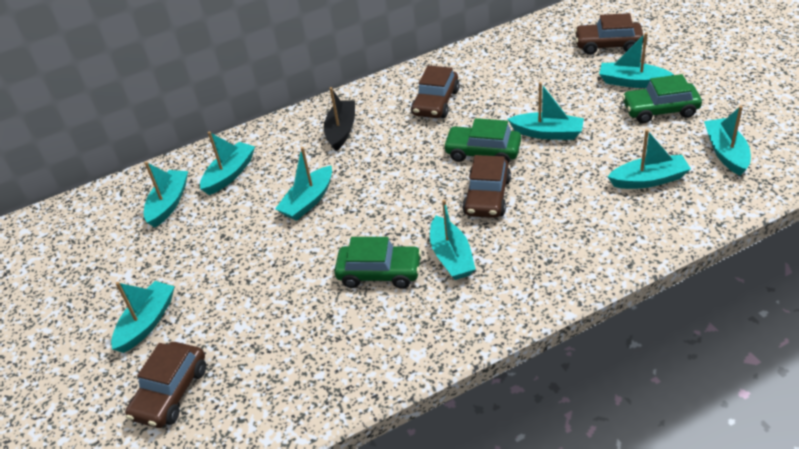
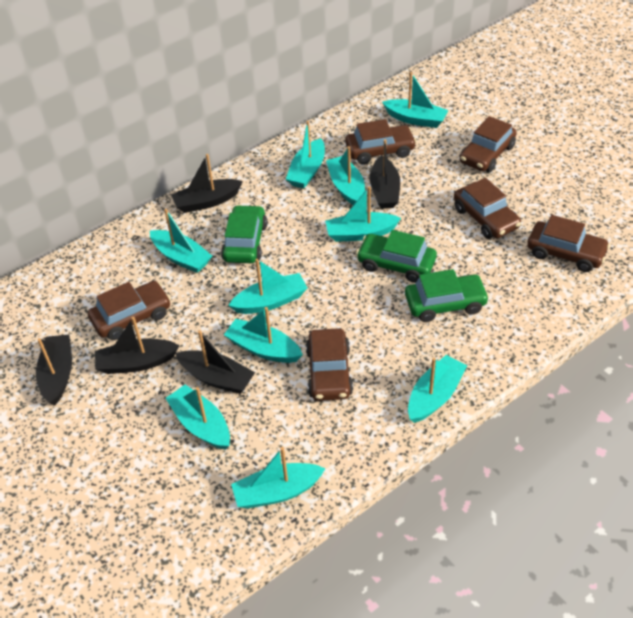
black boat: 1 -> 5
brown car: 4 -> 6
turquoise boat: 9 -> 10

